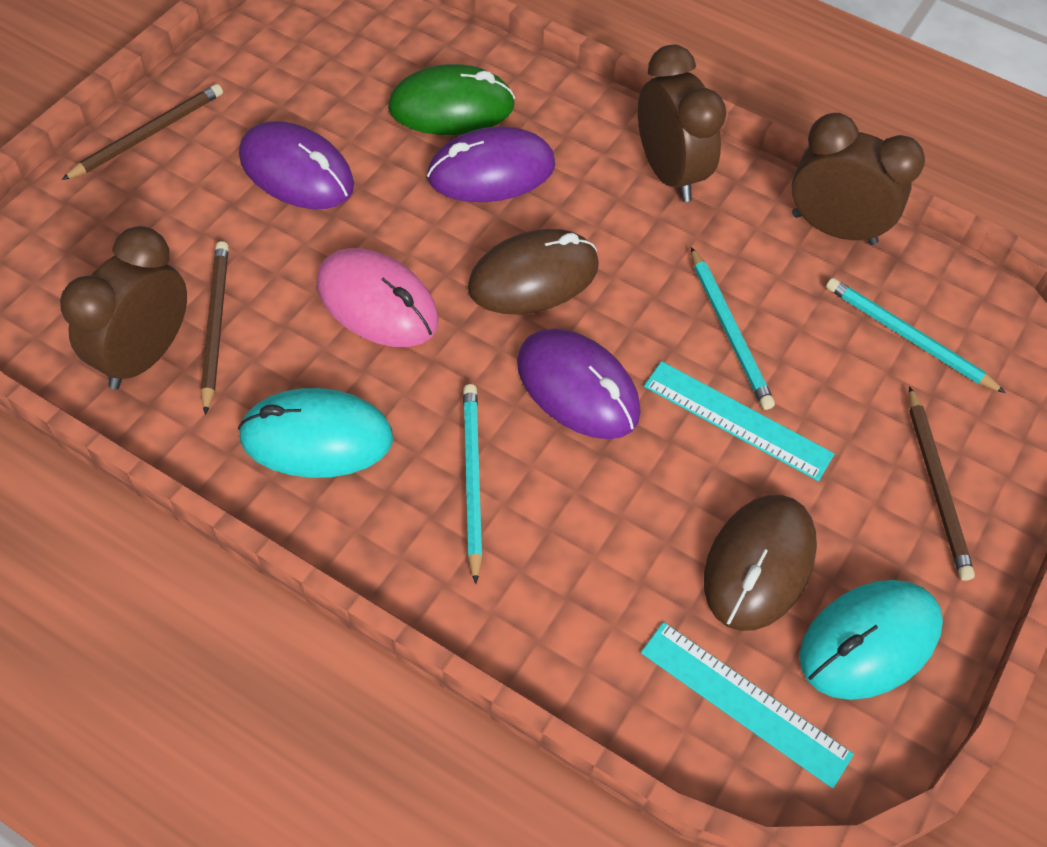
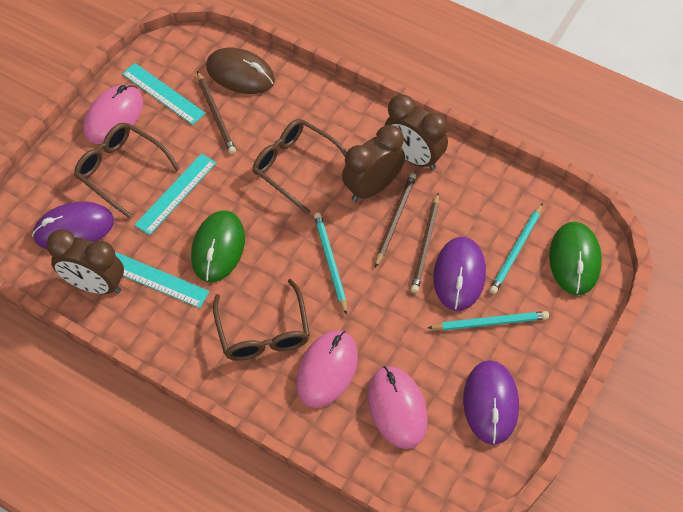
brown glasses: 0 -> 3
brown mouse: 2 -> 1
green mouse: 1 -> 2
pink mouse: 1 -> 3
turquoise mouse: 2 -> 0
turquoise ruler: 2 -> 3

